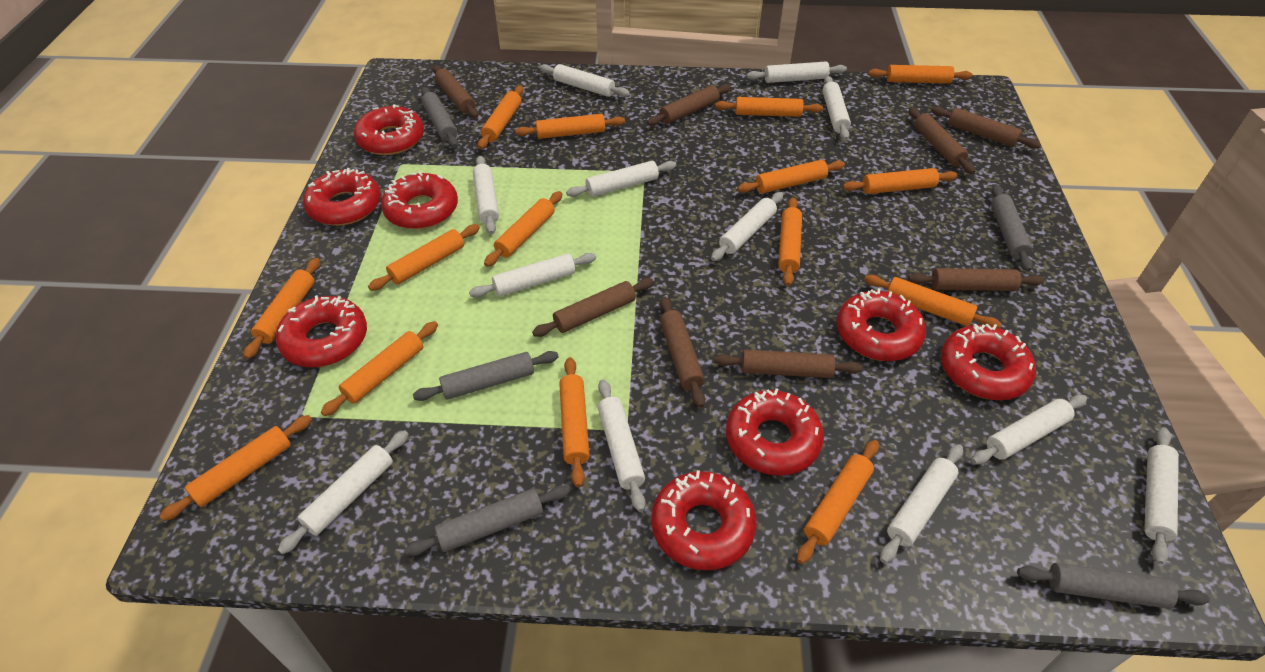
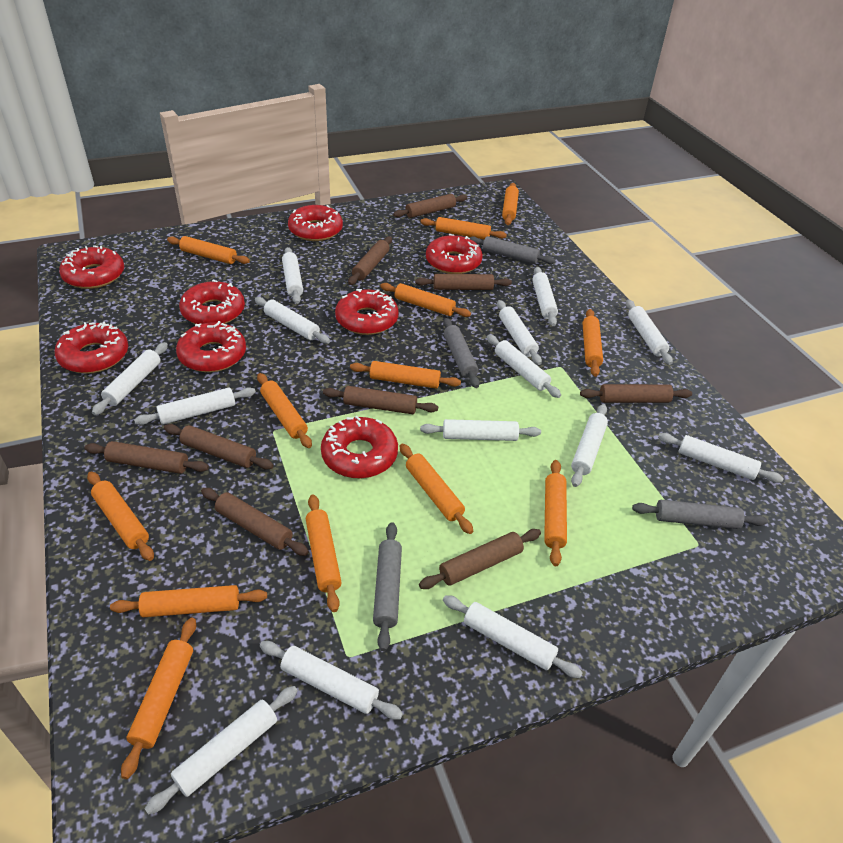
brown rolling pin: 8 -> 9
grey rolling pin: 5 -> 4
orange rolling pin: 15 -> 13
white rolling pin: 12 -> 14

